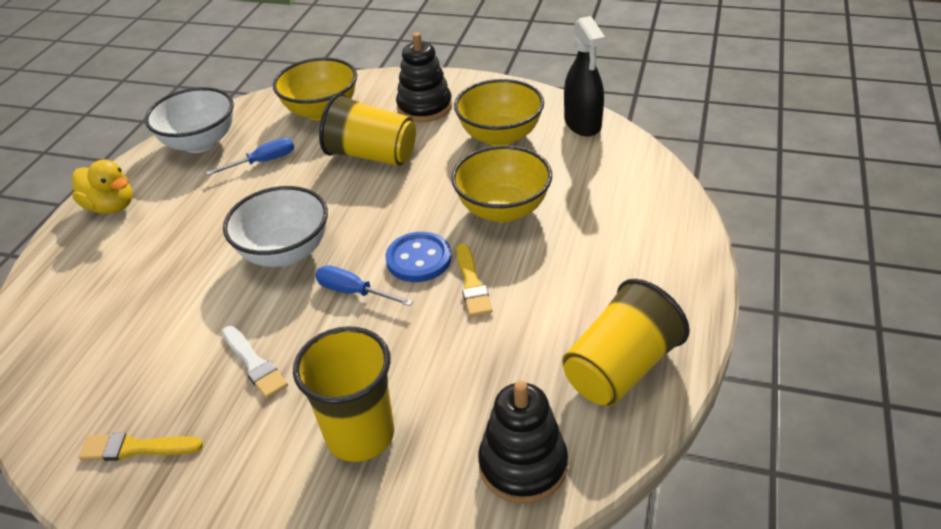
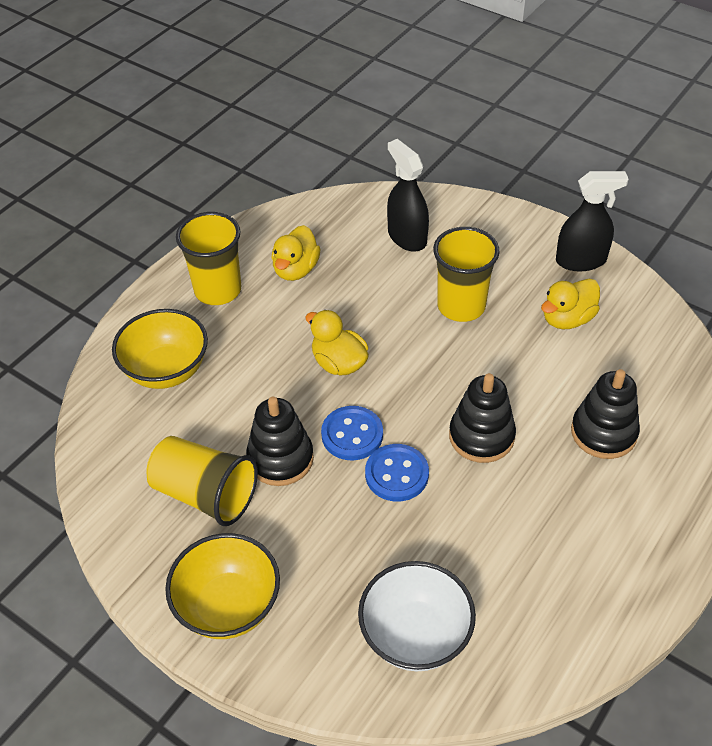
black spray bottle: 1 -> 2
black stacking toy: 2 -> 3
blue button: 1 -> 2
blue screwdriver: 2 -> 0
white bowl: 2 -> 1
white brush: 1 -> 0
yellow bowl: 3 -> 2
yellow brush: 2 -> 0
yellow duck: 1 -> 3

